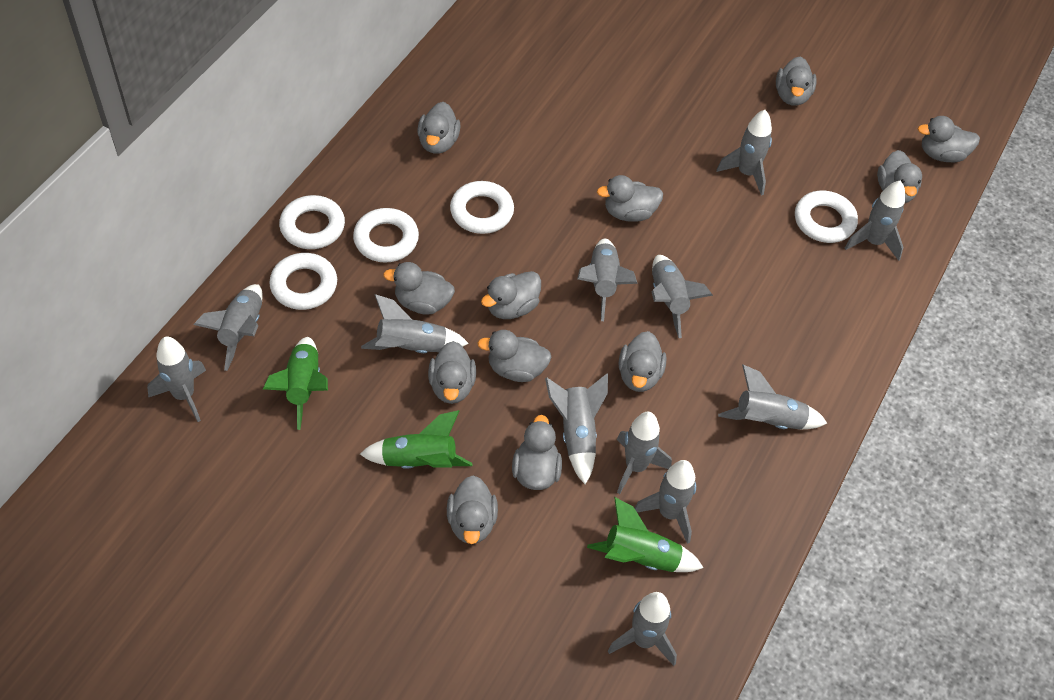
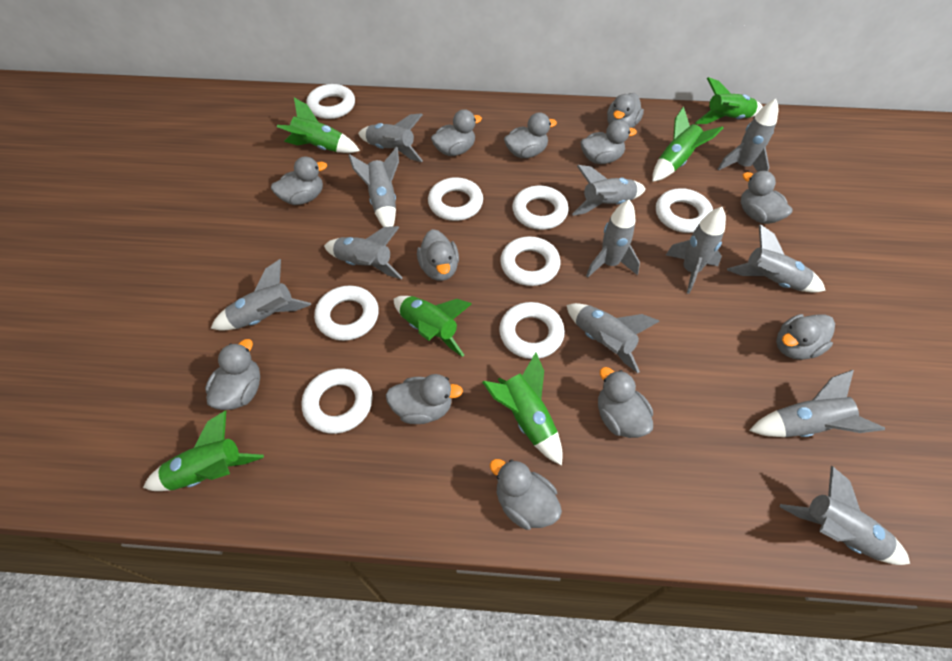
green rocket: 3 -> 6
white ring: 5 -> 8

